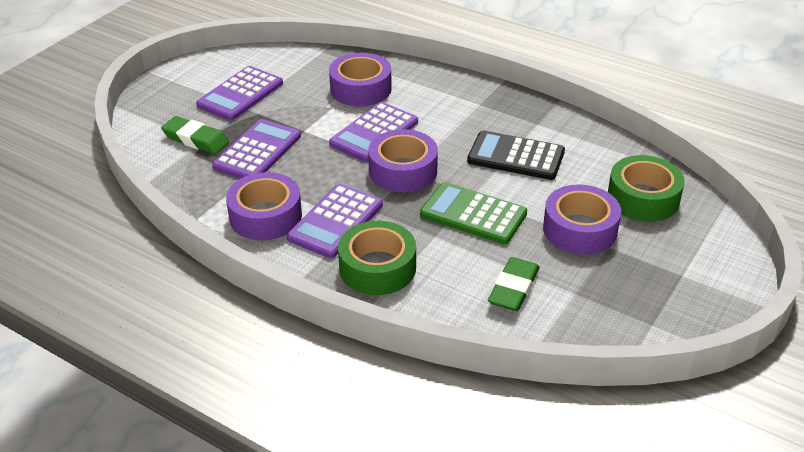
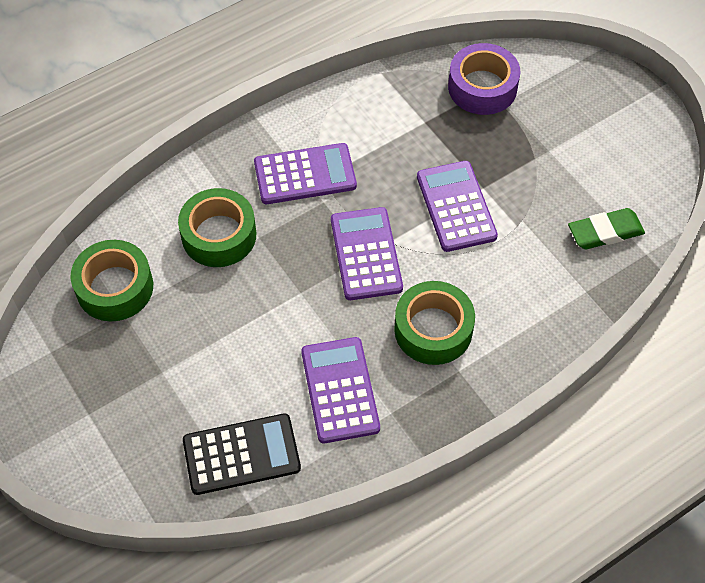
green calculator: 1 -> 0
green eraser: 2 -> 1
green tape: 2 -> 3
purple tape: 4 -> 1

